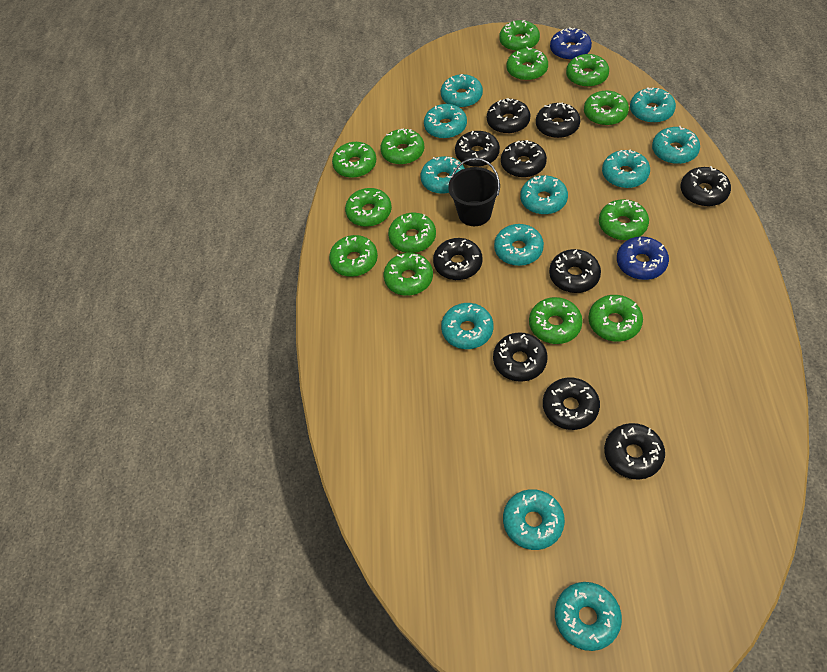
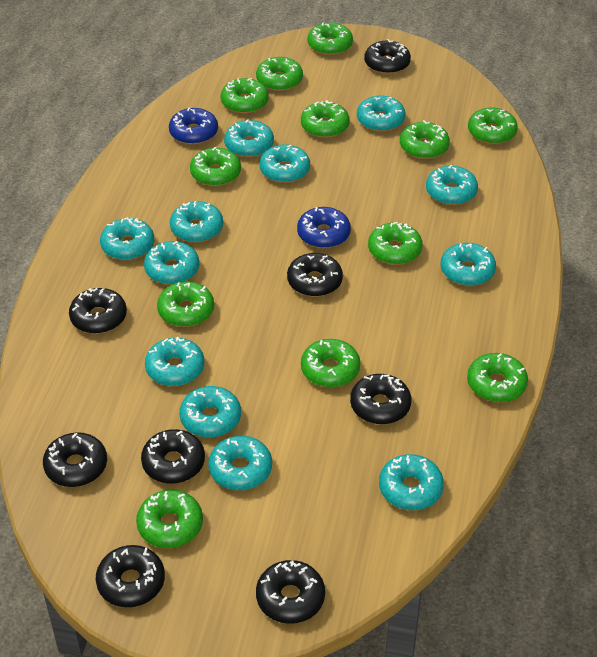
black bucket: 1 -> 0
black donut: 10 -> 8
green donut: 13 -> 12
turquoise donut: 11 -> 12

